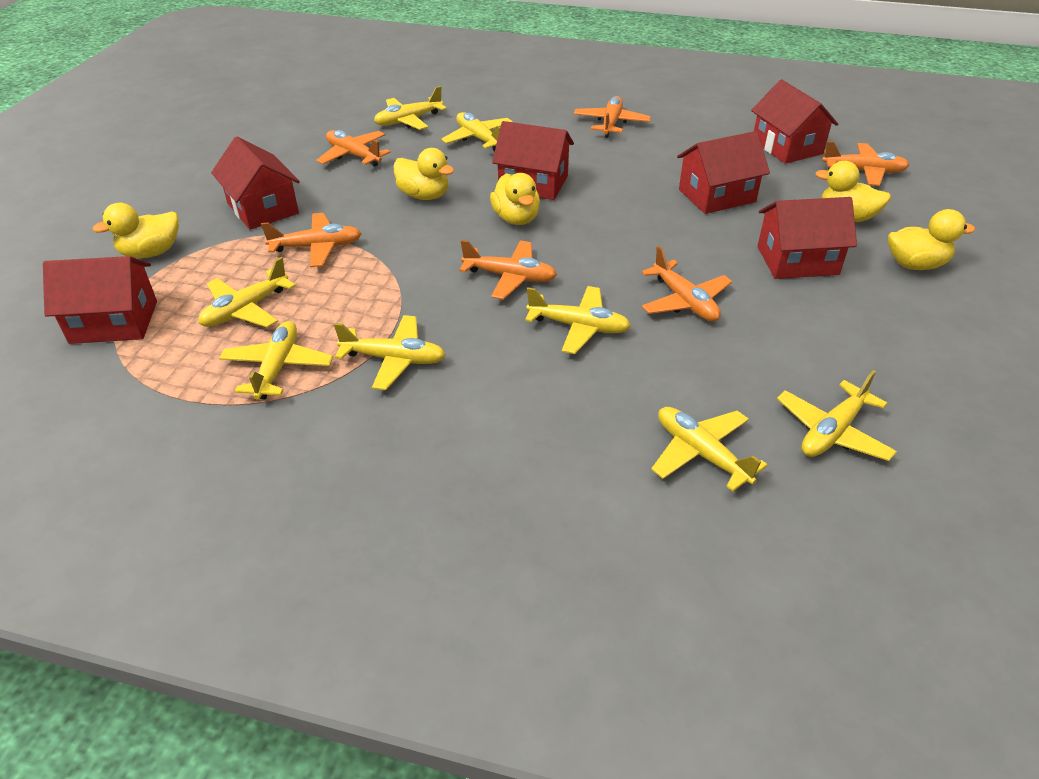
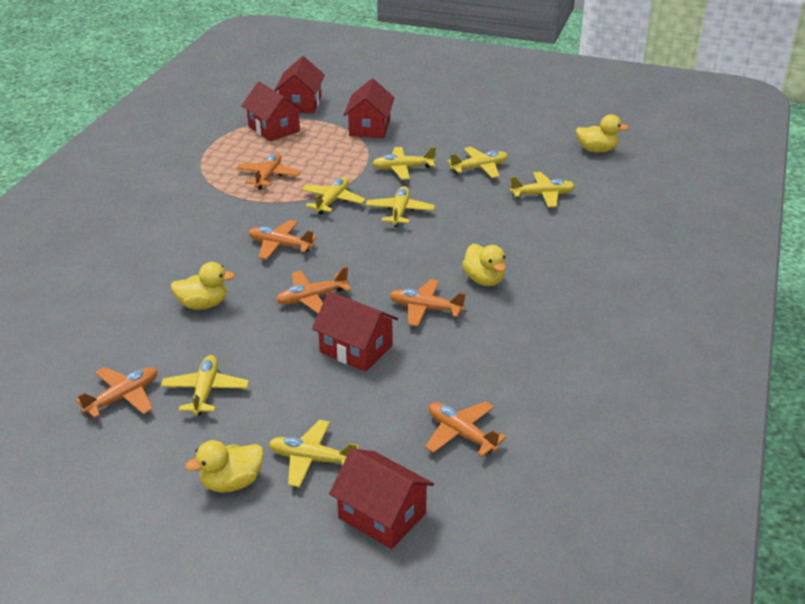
red house: 6 -> 5
yellow duck: 5 -> 4
yellow plane: 8 -> 7

